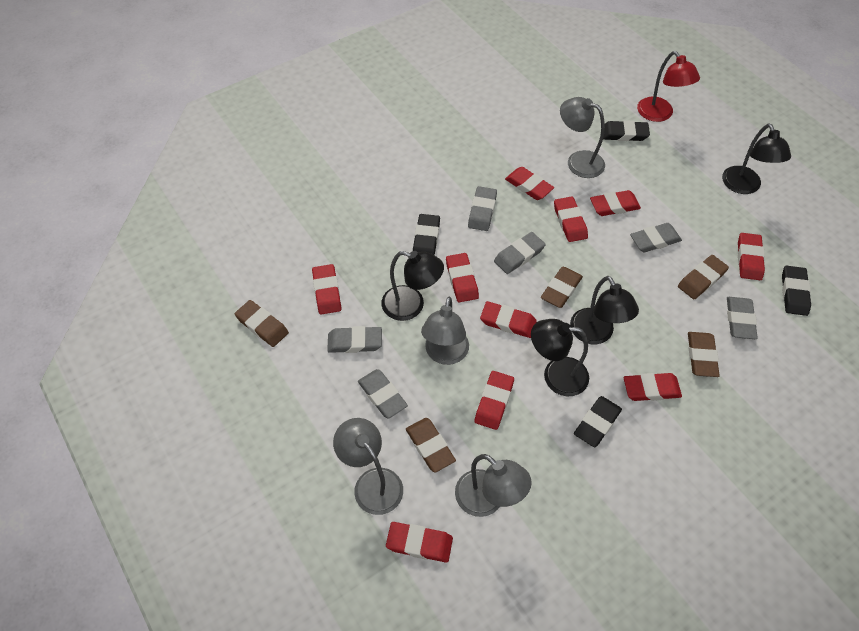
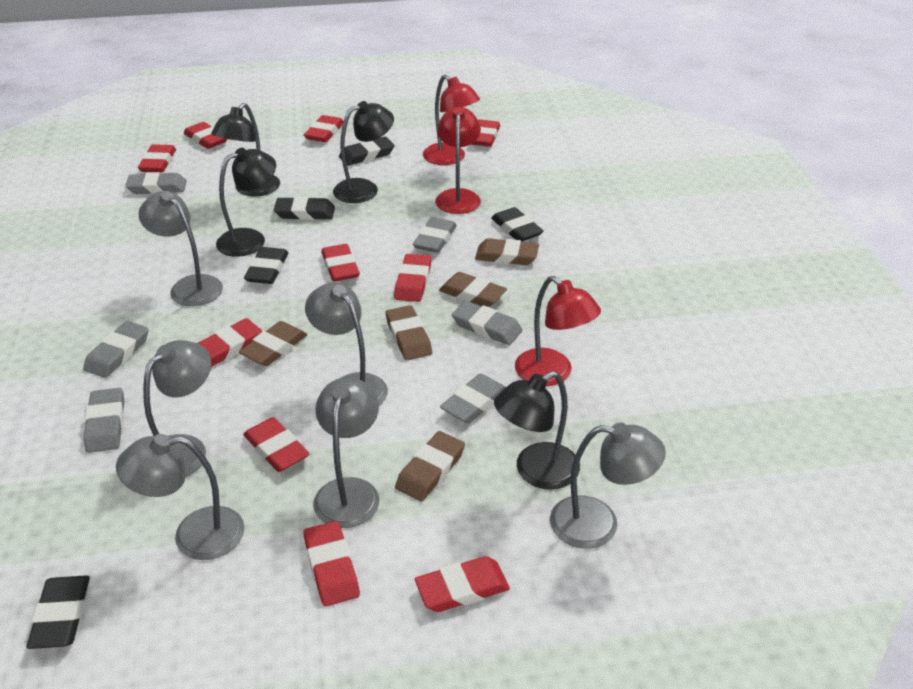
black eraser: 4 -> 5
grey lamp: 4 -> 6
red lamp: 1 -> 3

